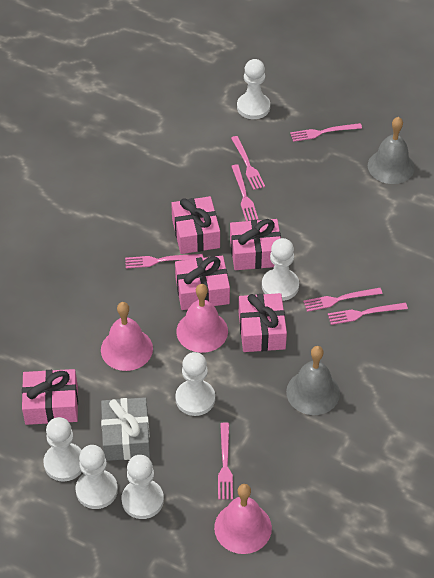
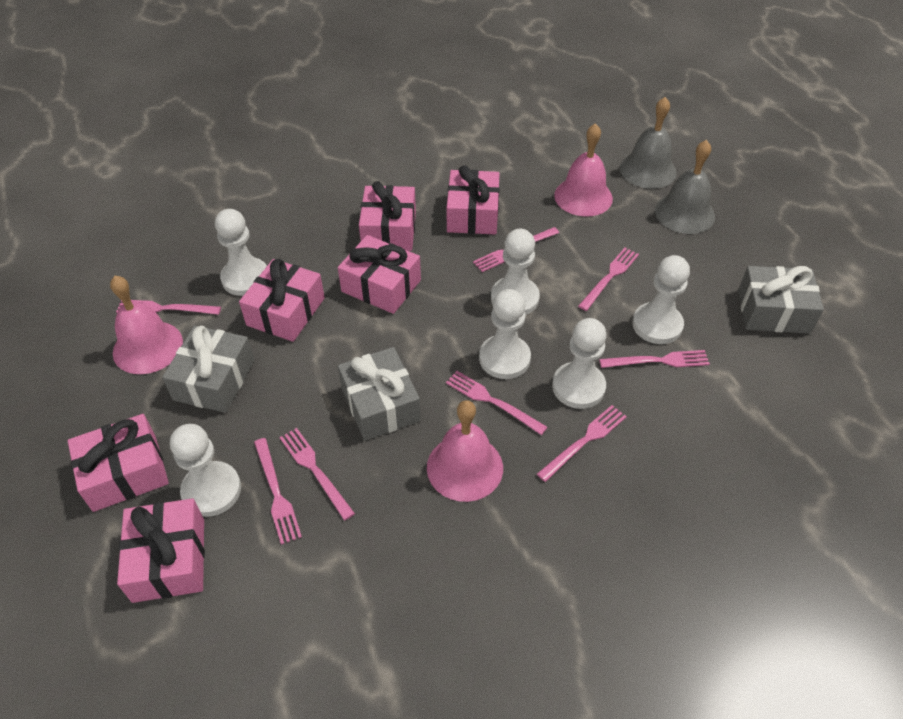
grey gift: 1 -> 3
pink fork: 7 -> 8
pink gift: 5 -> 6

